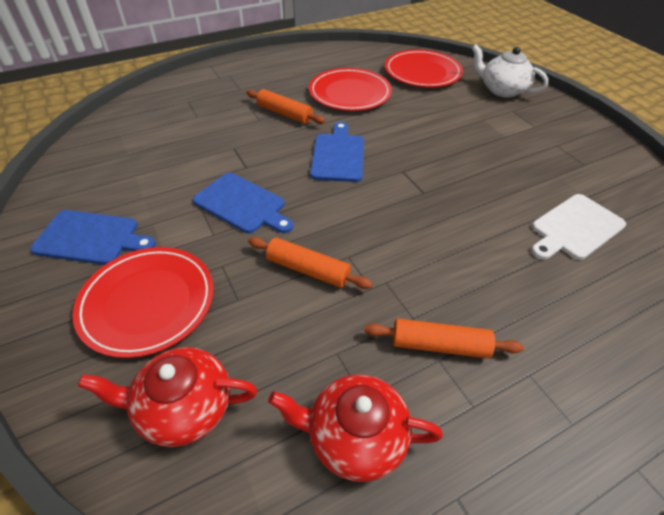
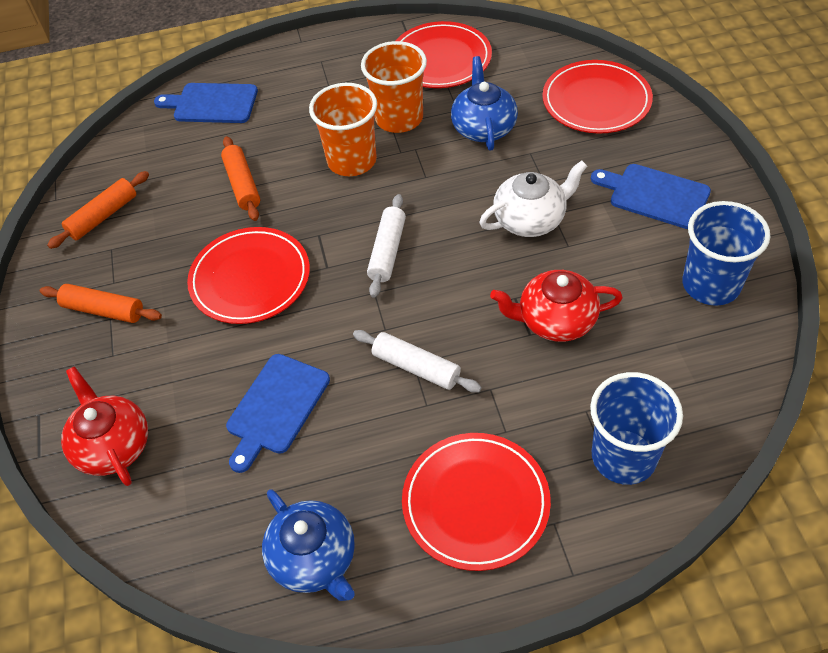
blue cup: 0 -> 2
blue teapot: 0 -> 2
orange cup: 0 -> 2
red plate: 3 -> 4
white cutting board: 1 -> 0
white rolling pin: 0 -> 2

